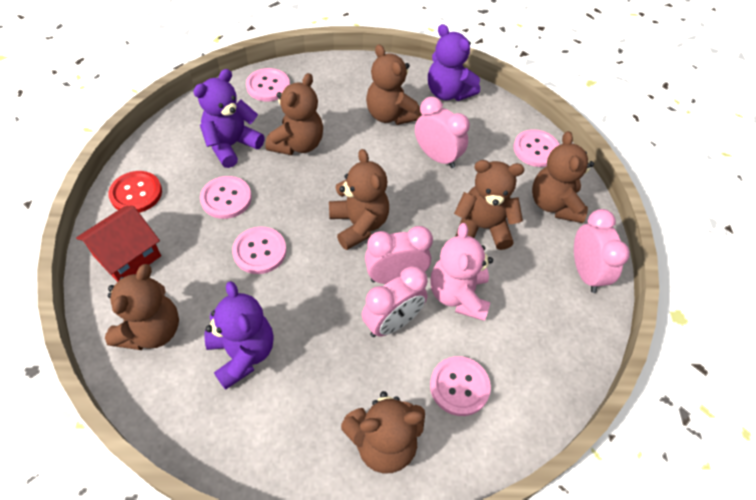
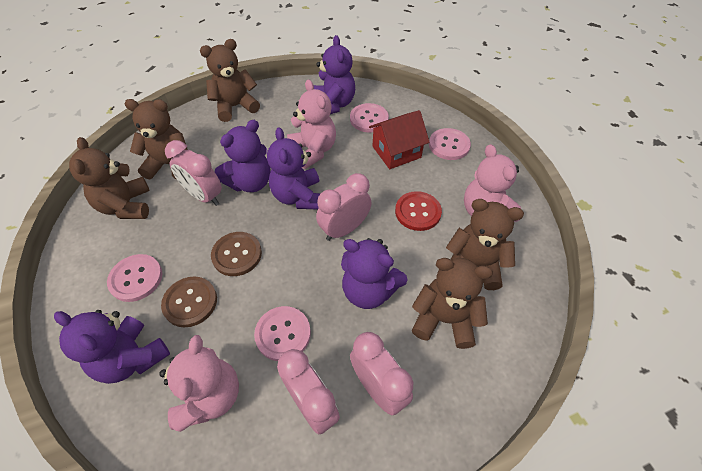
brown button: 0 -> 2
brown teddy bear: 7 -> 5
pink button: 5 -> 4
pink teddy bear: 1 -> 3
purple teddy bear: 3 -> 5

